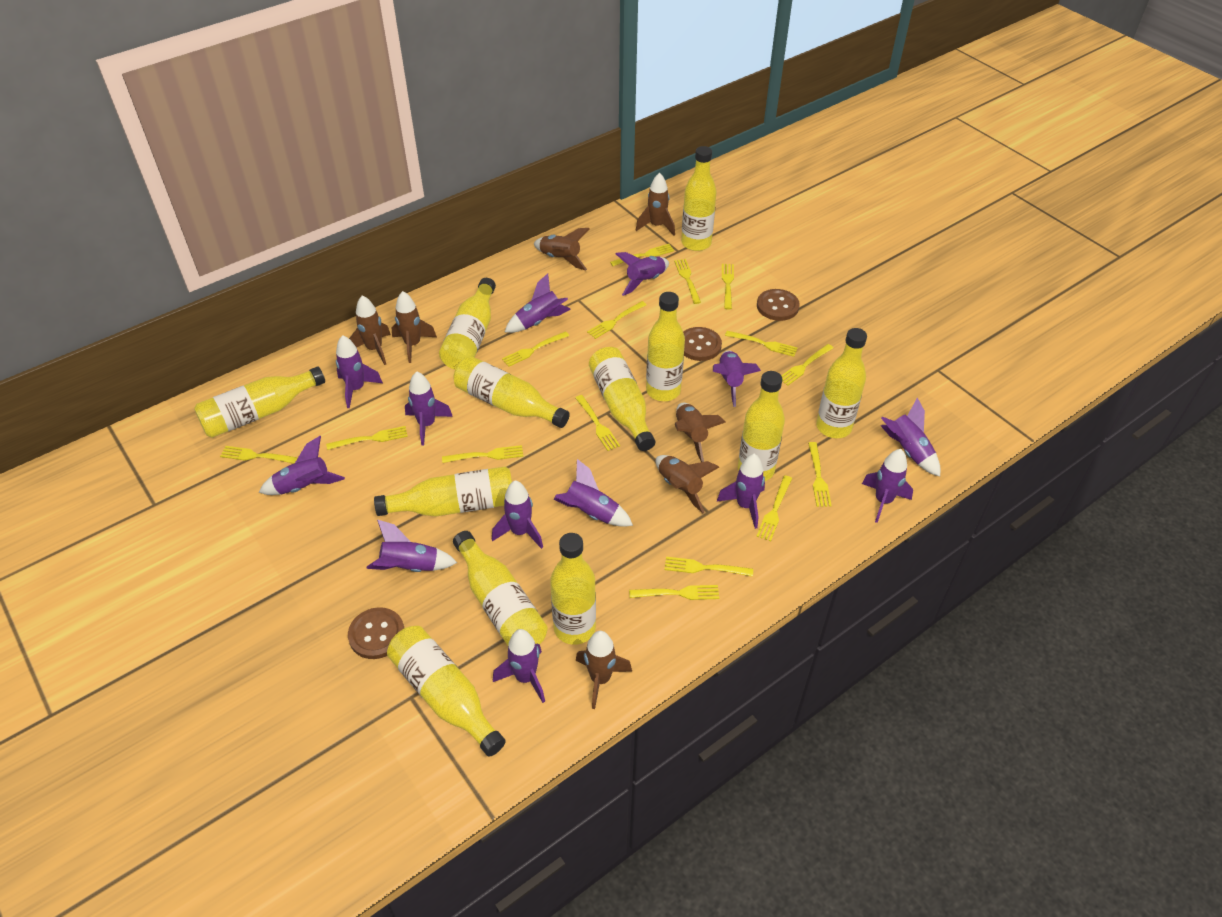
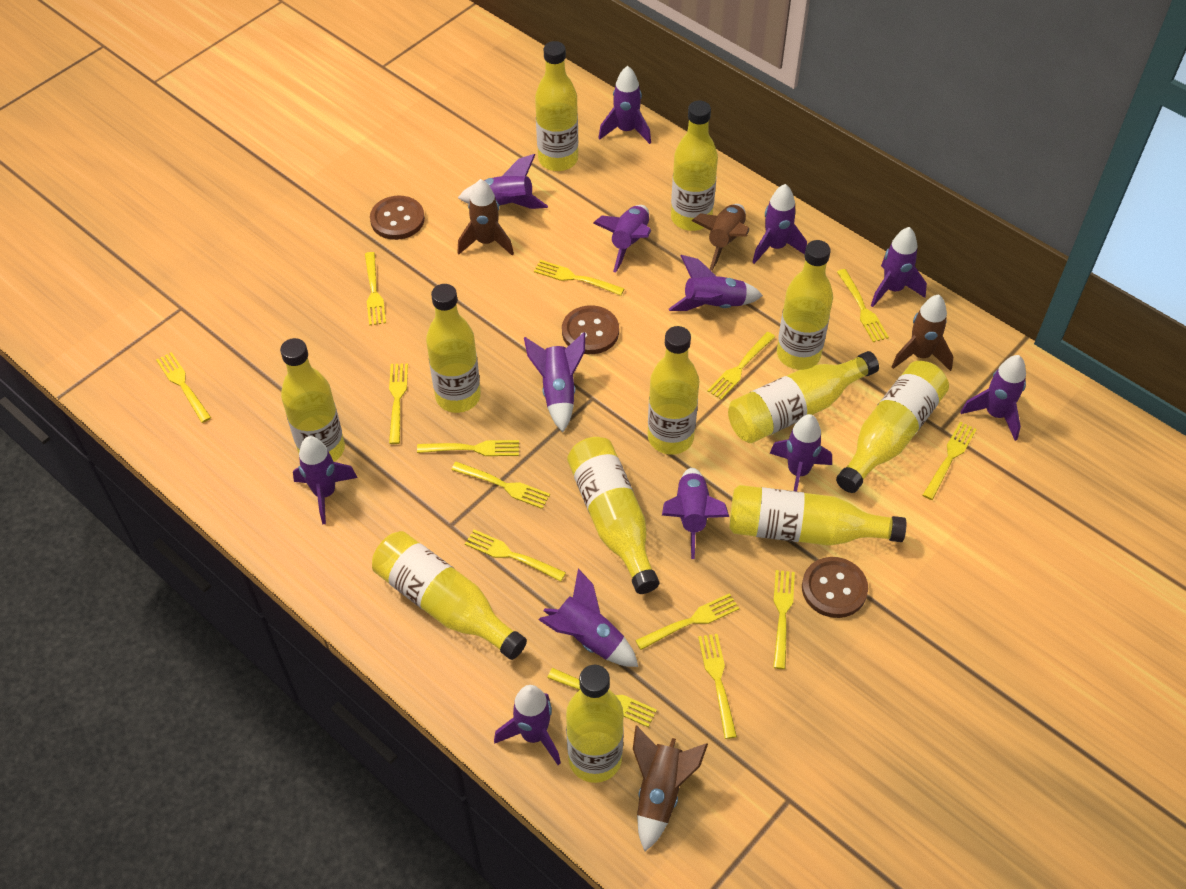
brown rocket: 7 -> 4
yellow fork: 15 -> 14

